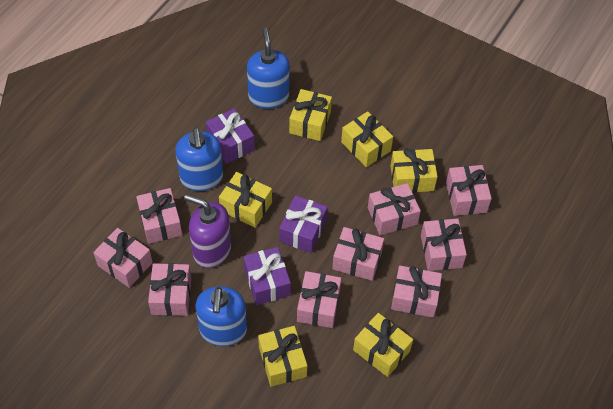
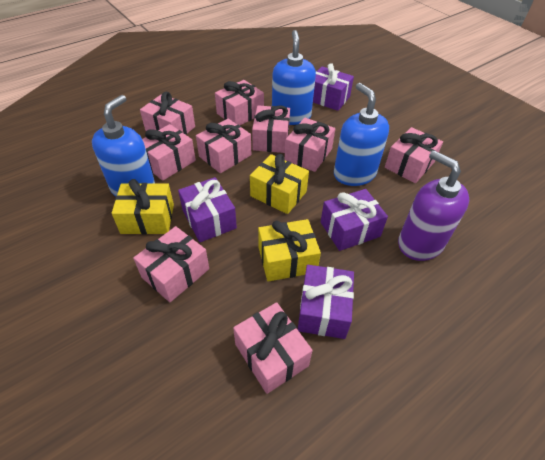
purple gift: 3 -> 4
yellow gift: 6 -> 3

